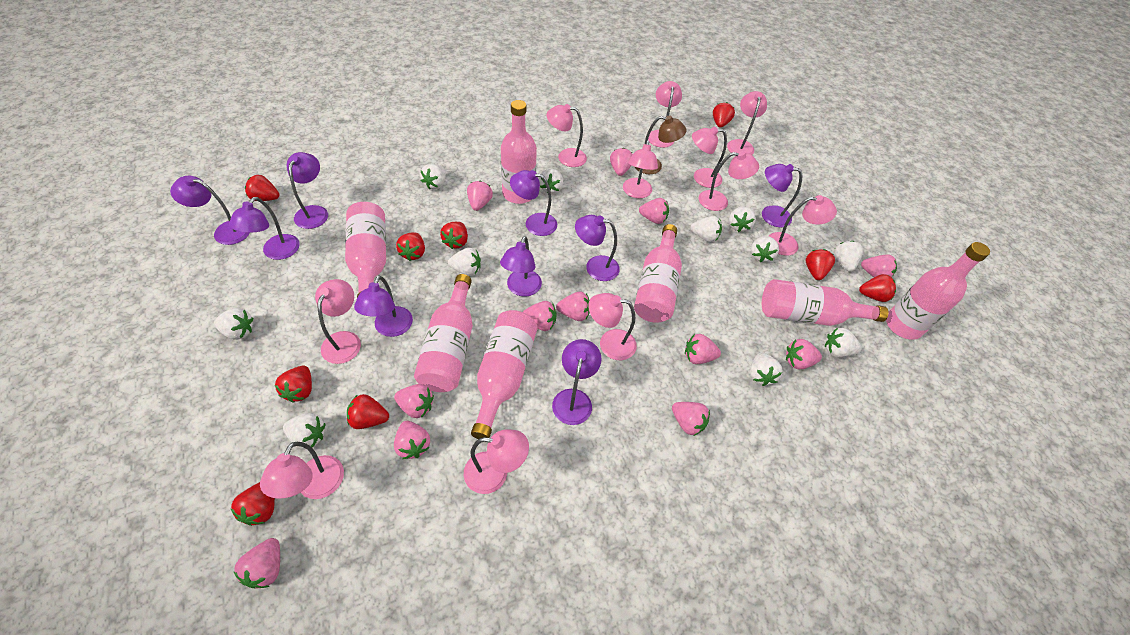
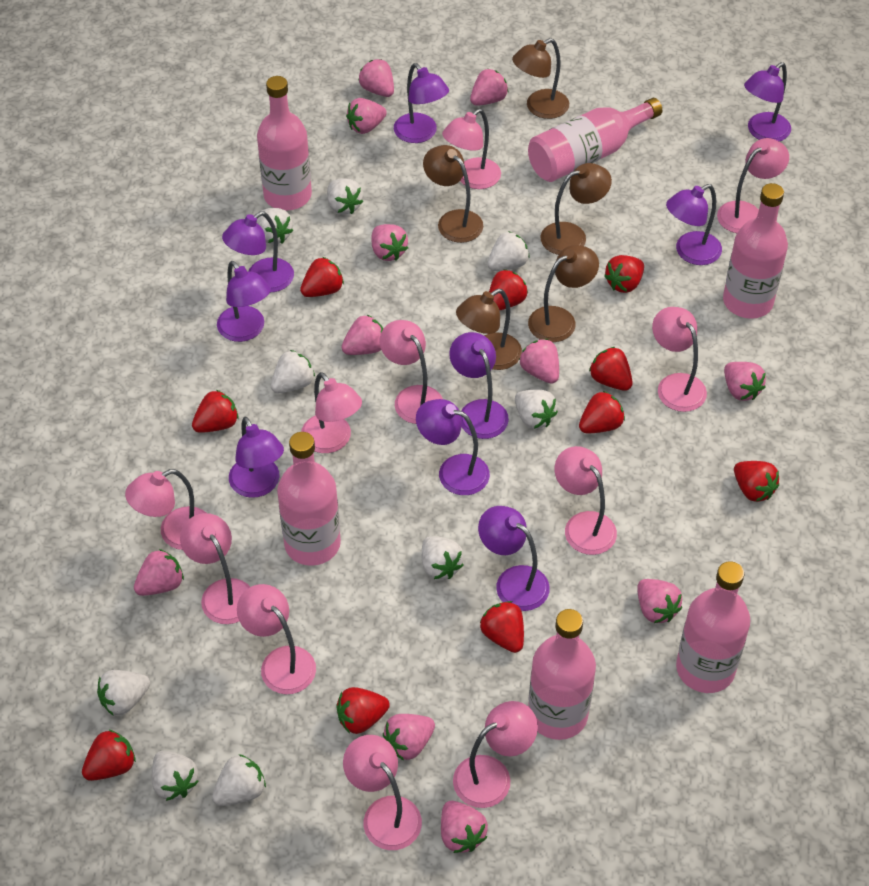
brown lamp: 1 -> 5
pink bottle: 7 -> 6
pink strawberry: 12 -> 11
red strawberry: 9 -> 10
white strawberry: 11 -> 9

